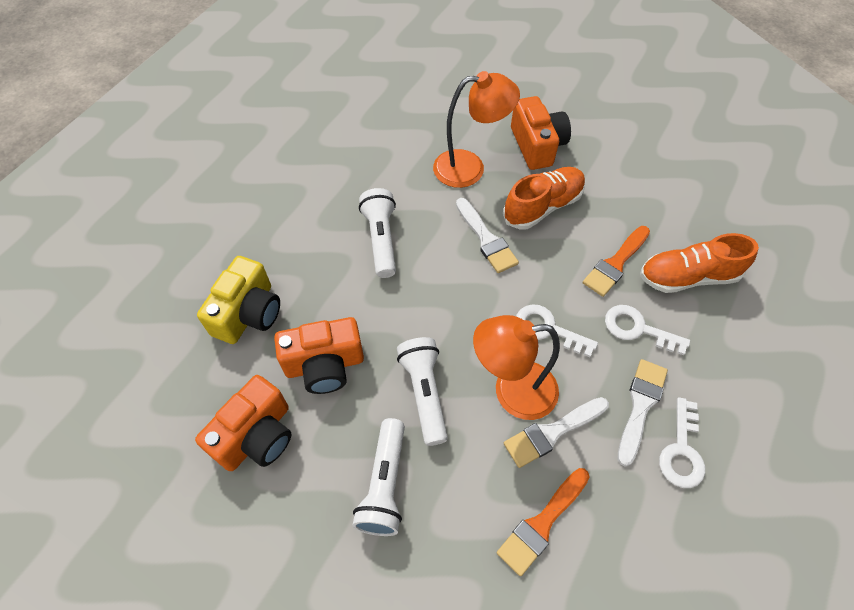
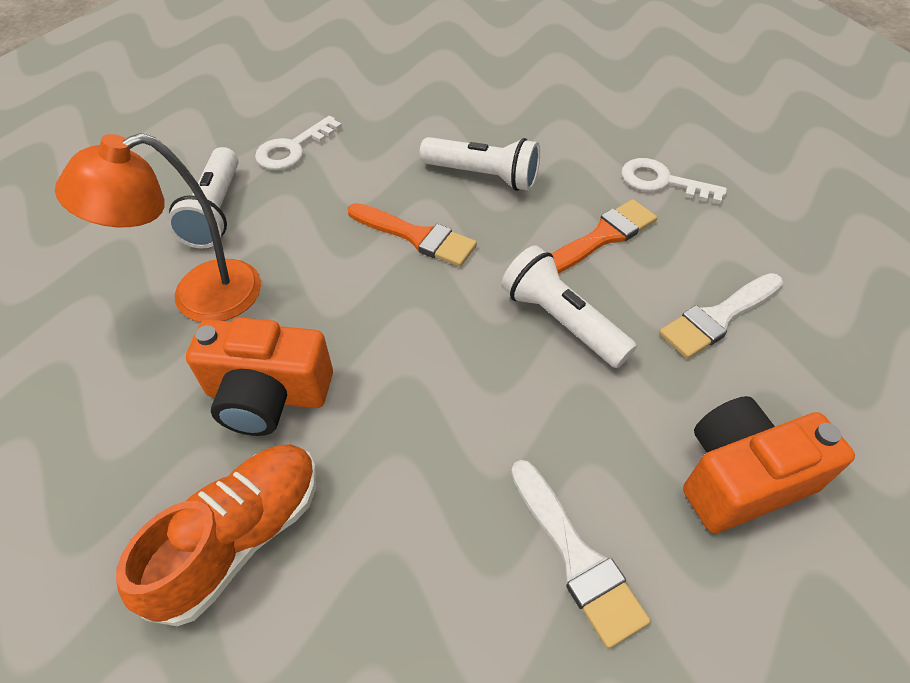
orange camera: 3 -> 2
orange lamp: 2 -> 1
orange shoe: 2 -> 1
white brush: 3 -> 2
white key: 3 -> 2
yellow camera: 1 -> 0

